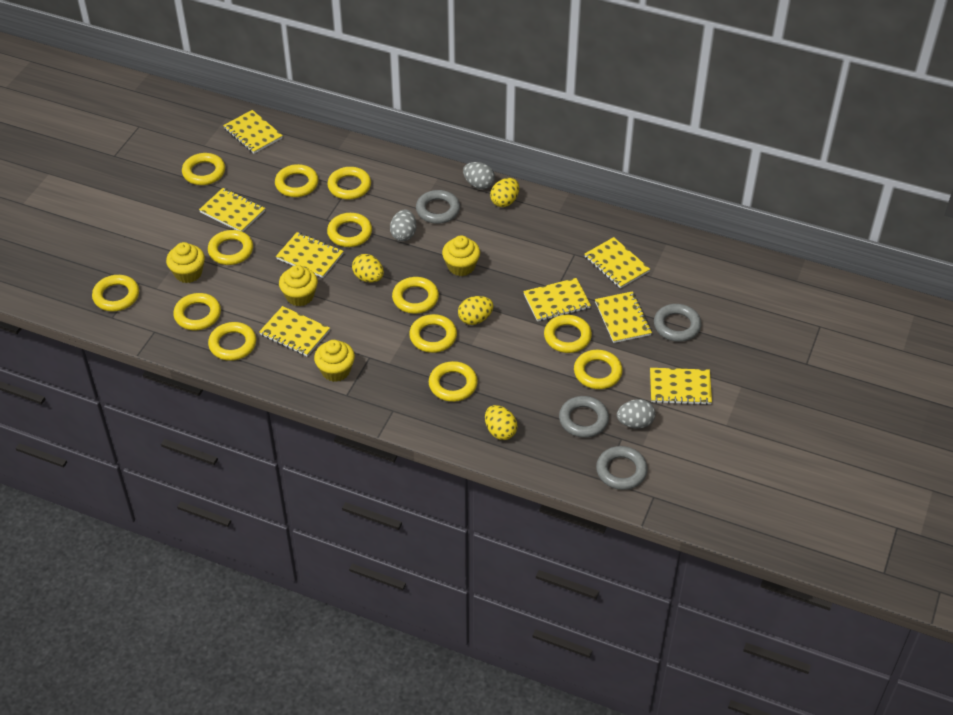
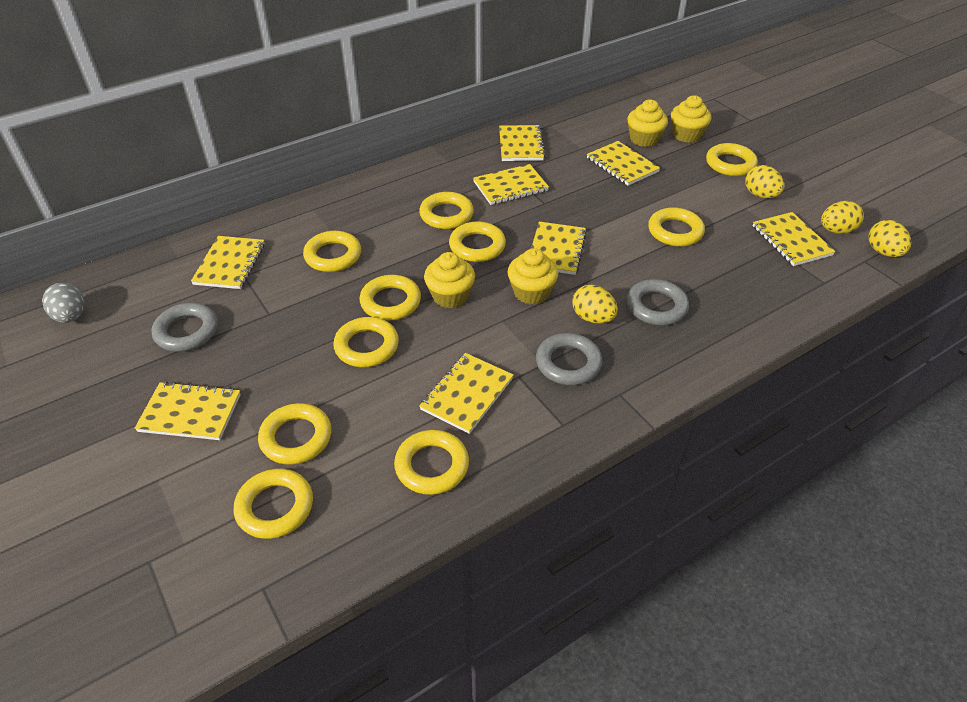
grey egg: 3 -> 1
grey ring: 4 -> 3
yellow ring: 13 -> 10

